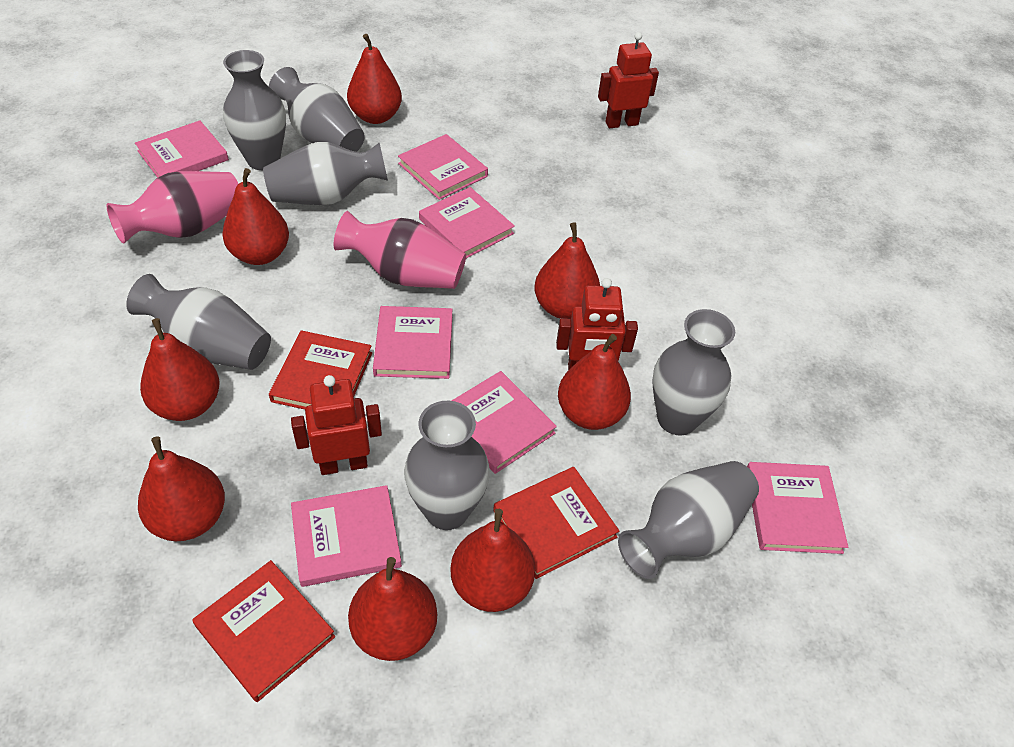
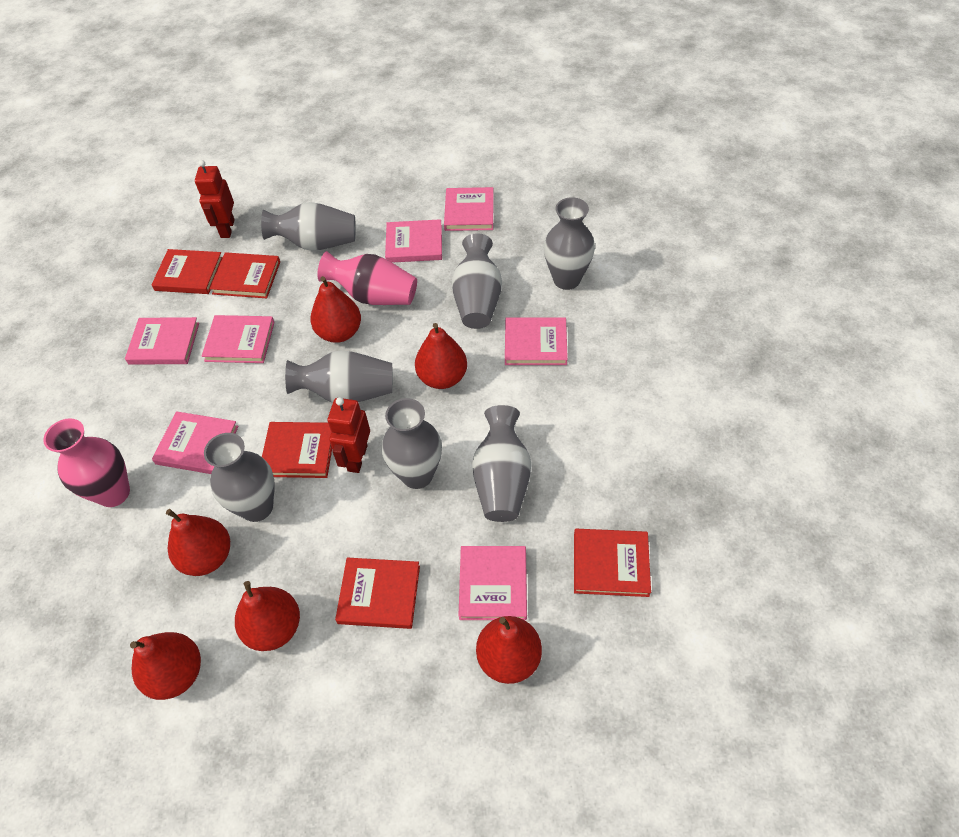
red book: 3 -> 5
red pear: 8 -> 6
red robot: 3 -> 2

